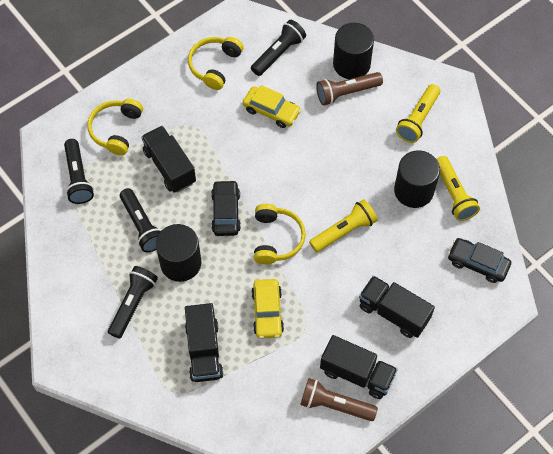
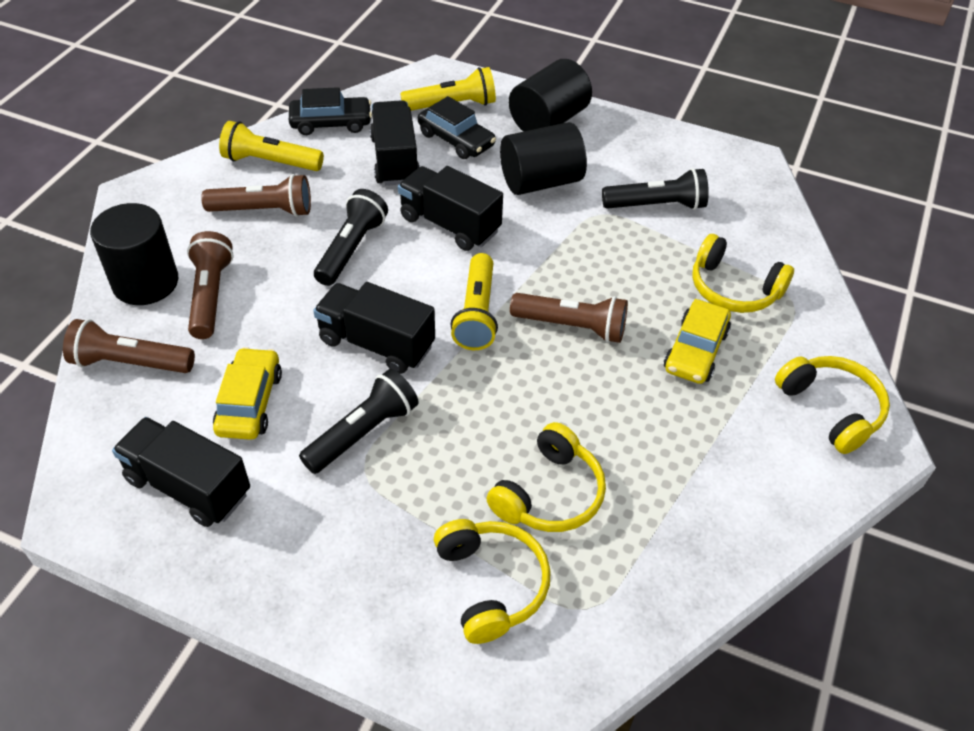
black flashlight: 4 -> 3
brown flashlight: 2 -> 4
yellow headphones: 3 -> 4

